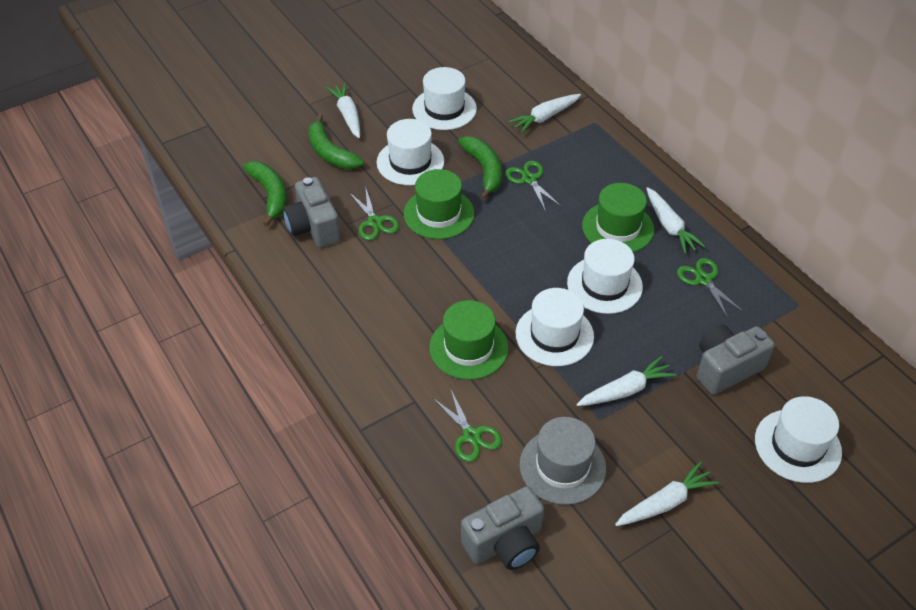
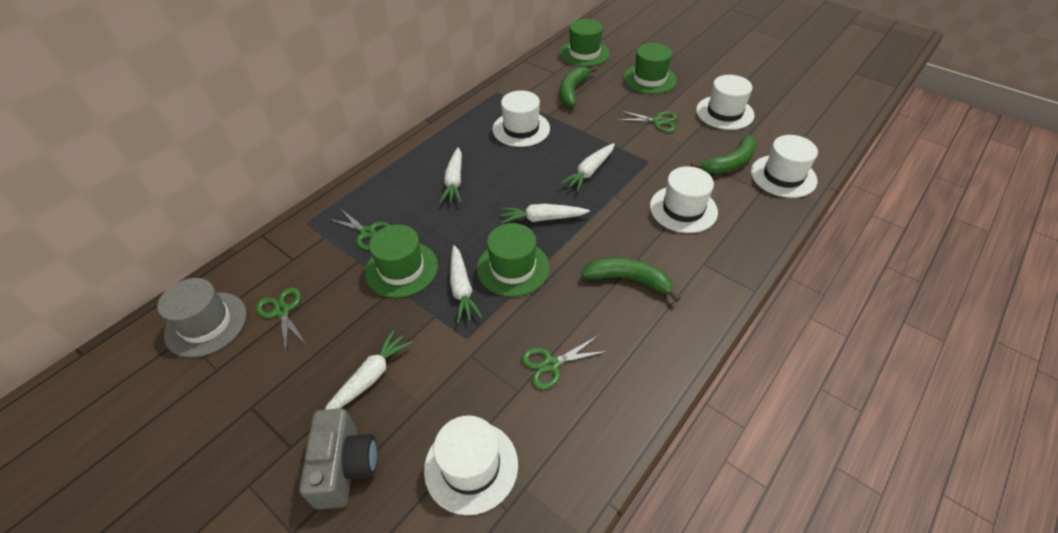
green hat: 3 -> 4
grey camera: 3 -> 1

